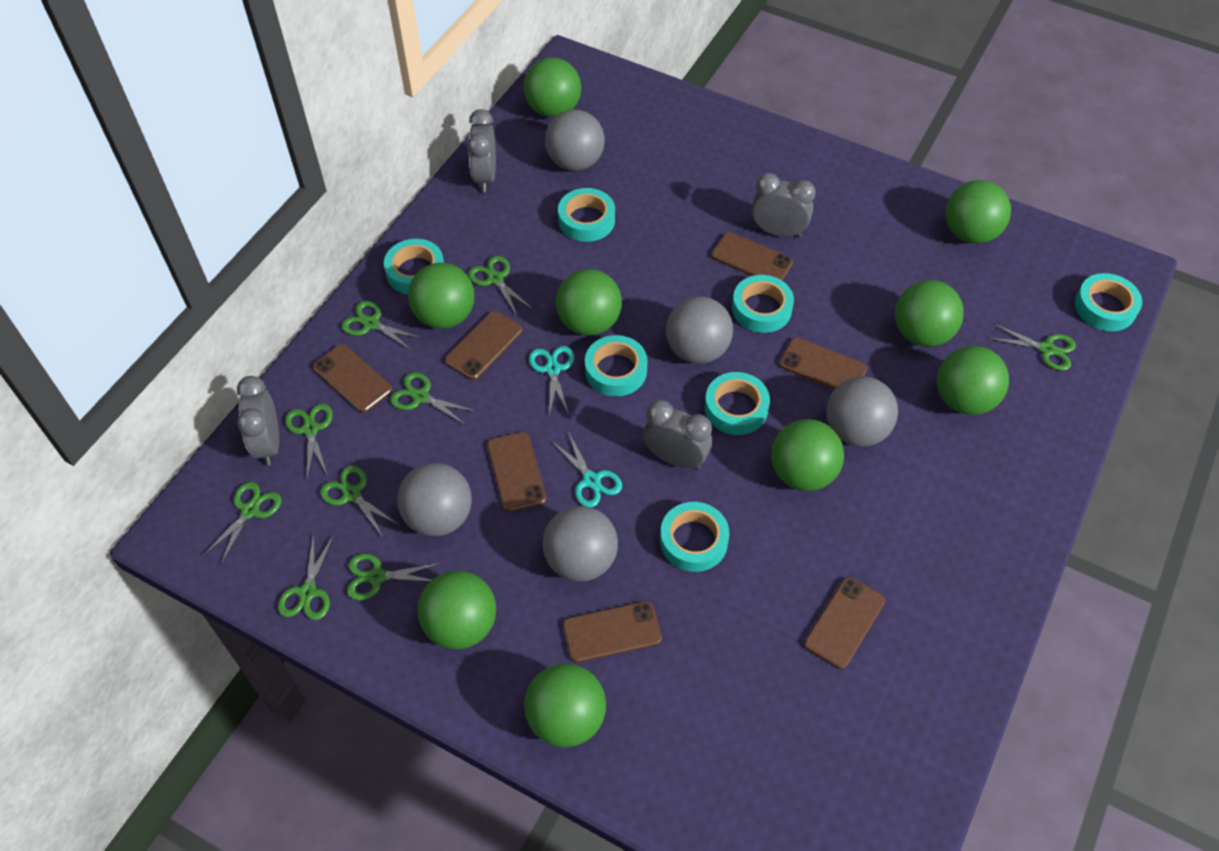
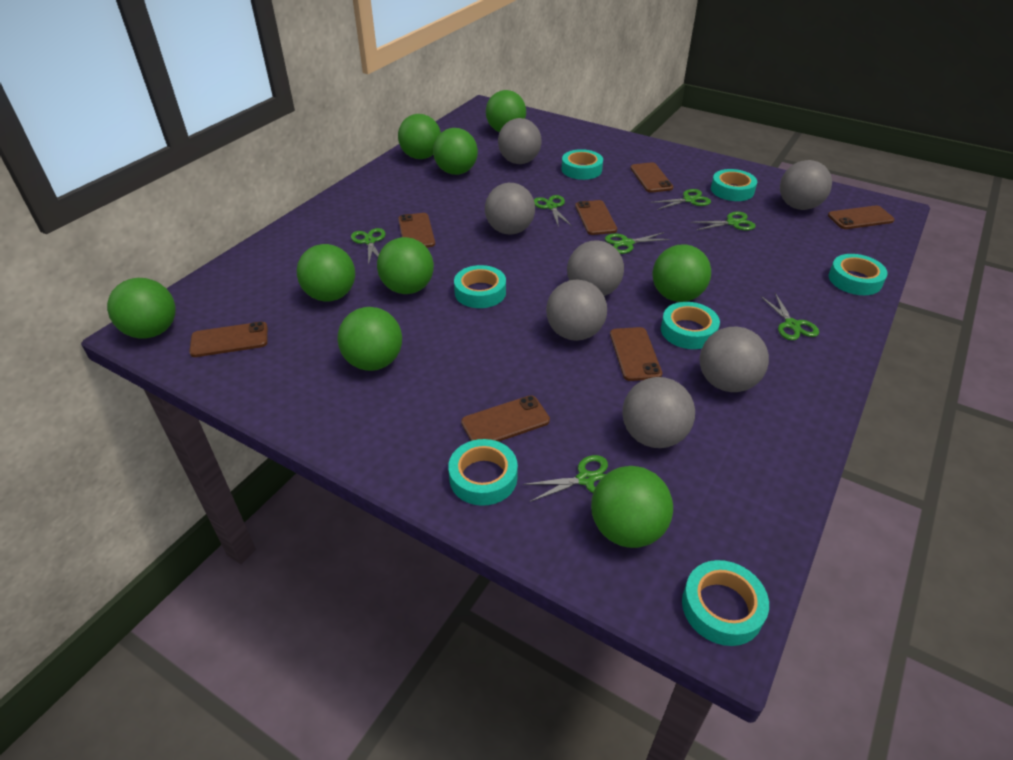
green scissors: 9 -> 7
grey ball: 5 -> 7
grey clock: 4 -> 0
turquoise scissors: 2 -> 0

